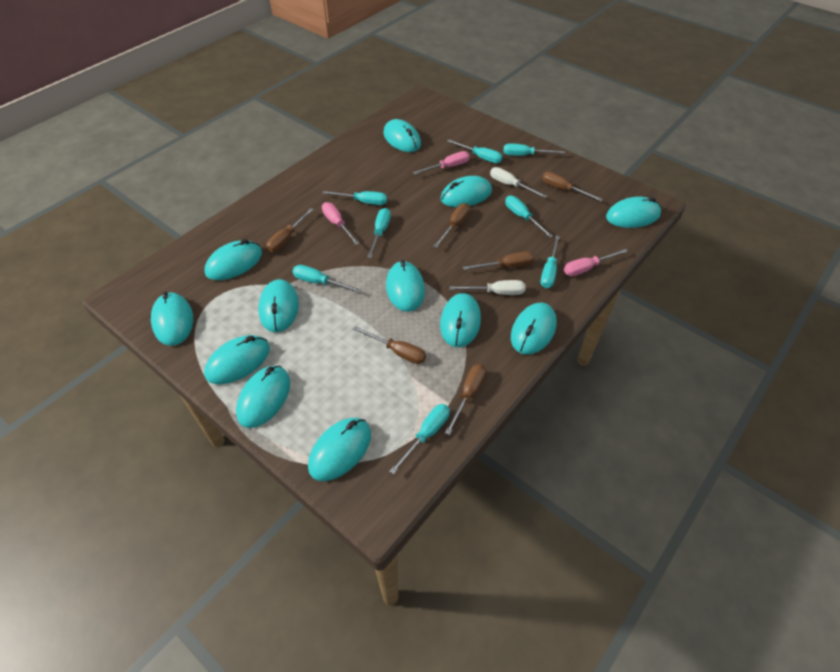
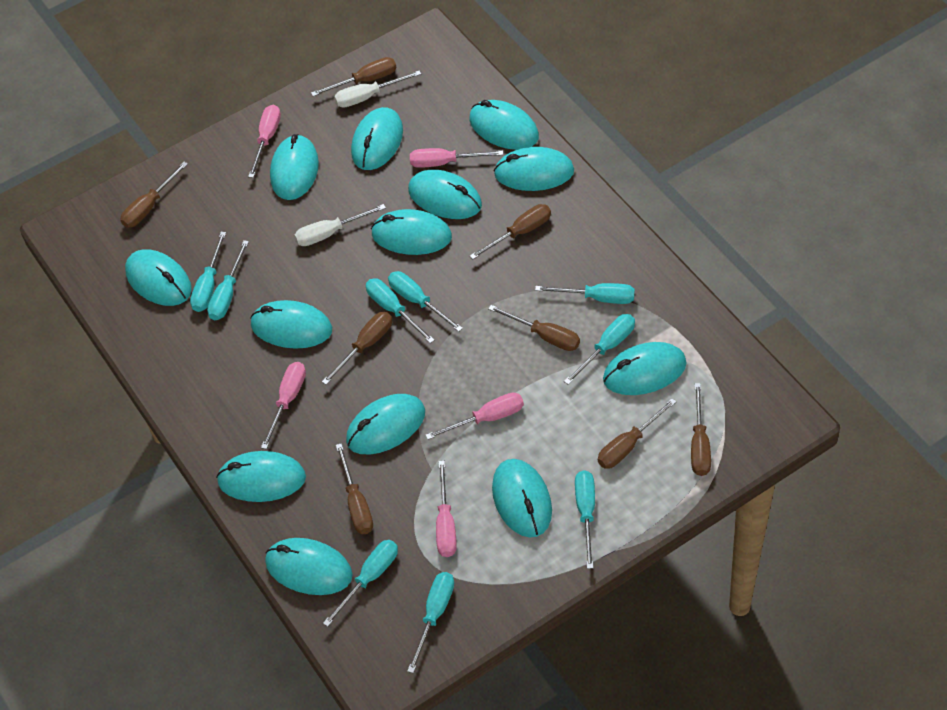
brown screwdriver: 6 -> 8
pink screwdriver: 3 -> 5
turquoise mouse: 12 -> 13
turquoise screwdriver: 8 -> 9

